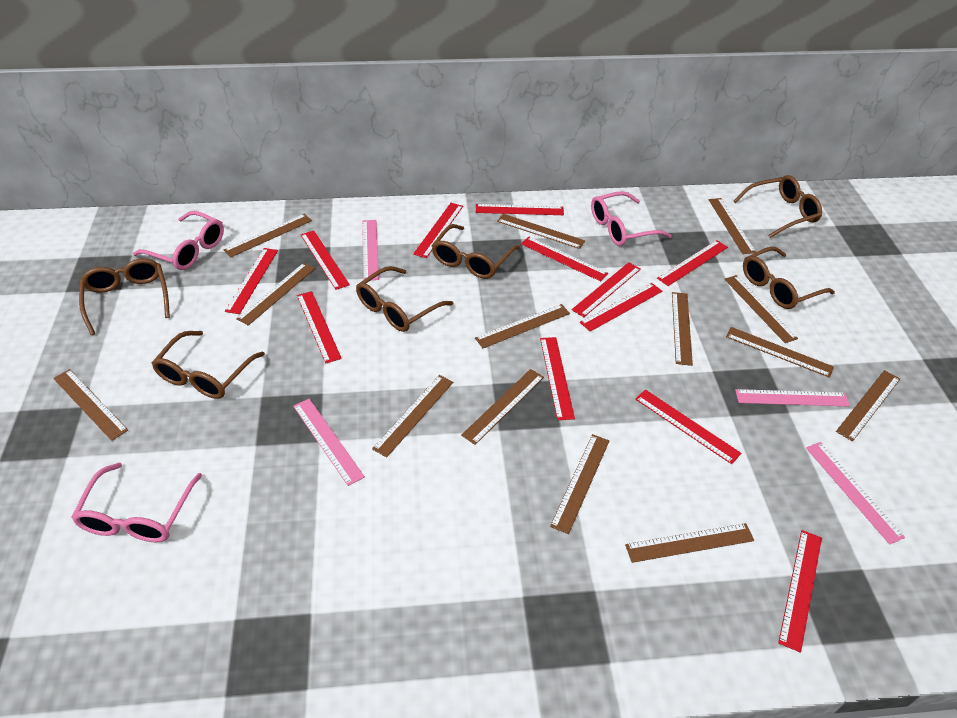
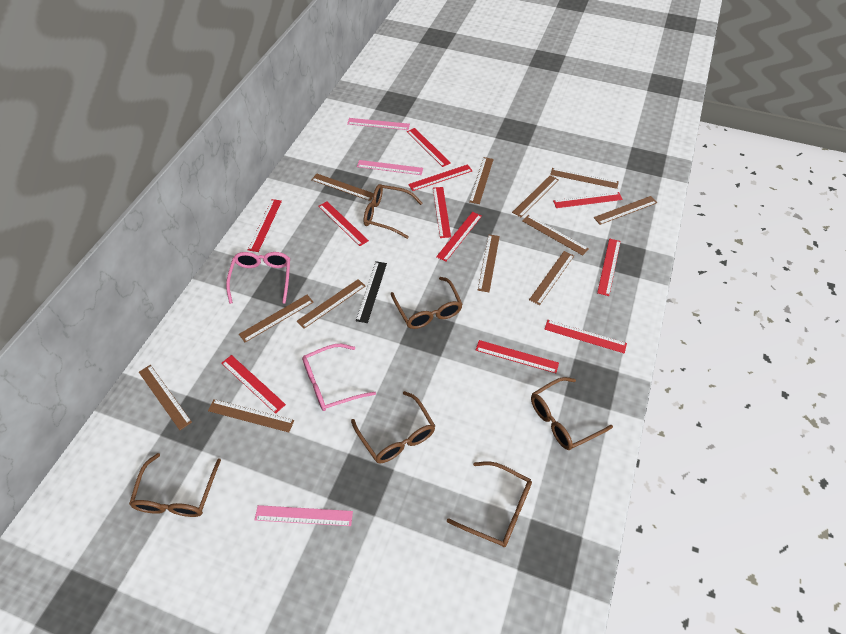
black ruler: 0 -> 1
brown ruler: 14 -> 12
pink glasses: 3 -> 2
pink ruler: 4 -> 3
red ruler: 12 -> 11

